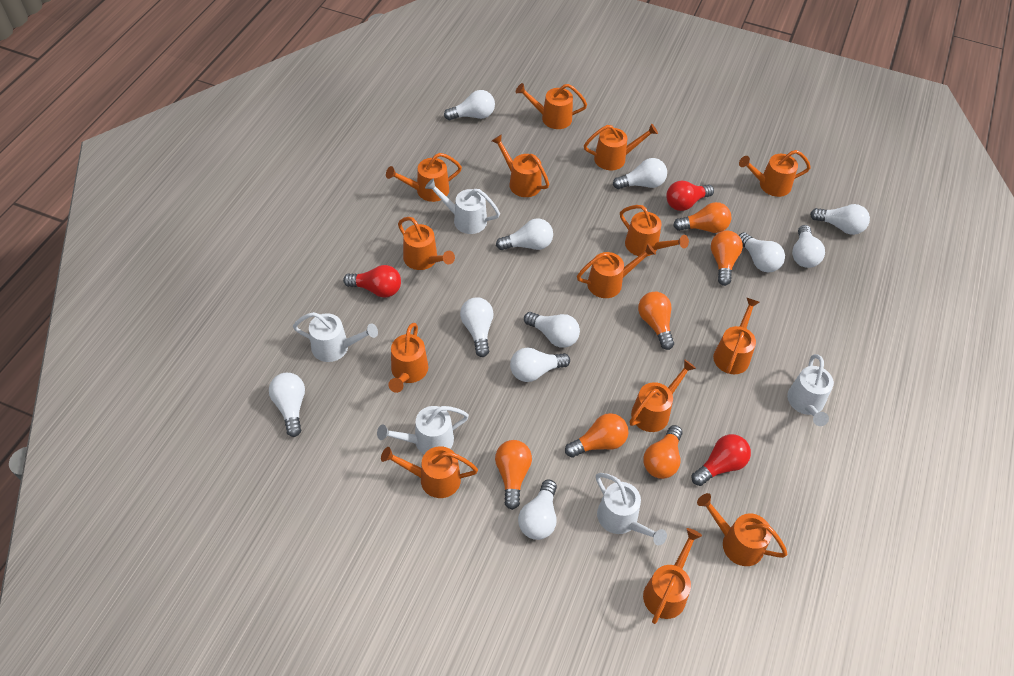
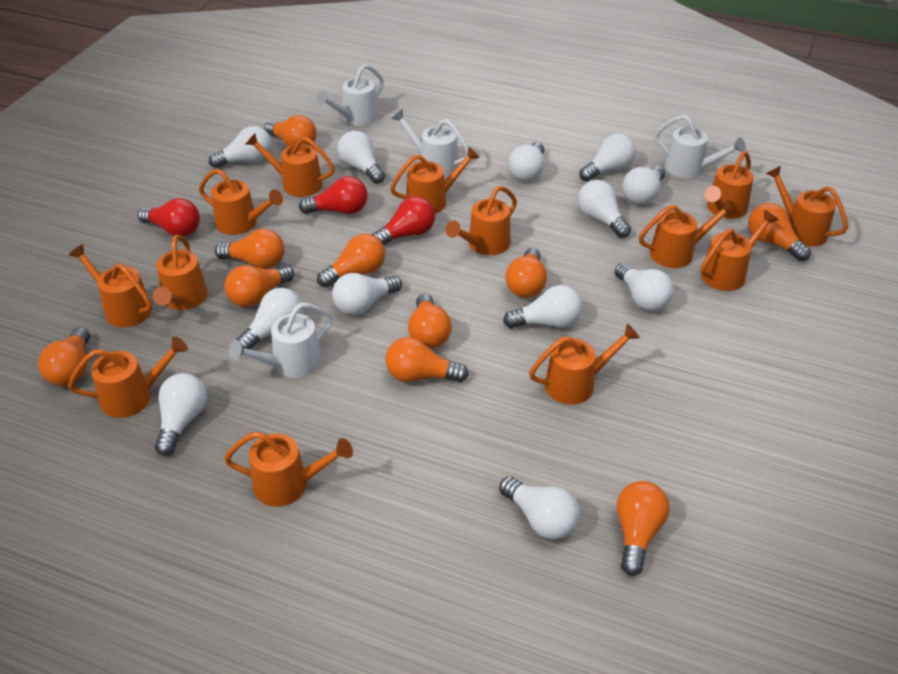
orange light bulb: 6 -> 10
orange watering can: 14 -> 13
white light bulb: 11 -> 12
white watering can: 5 -> 4

